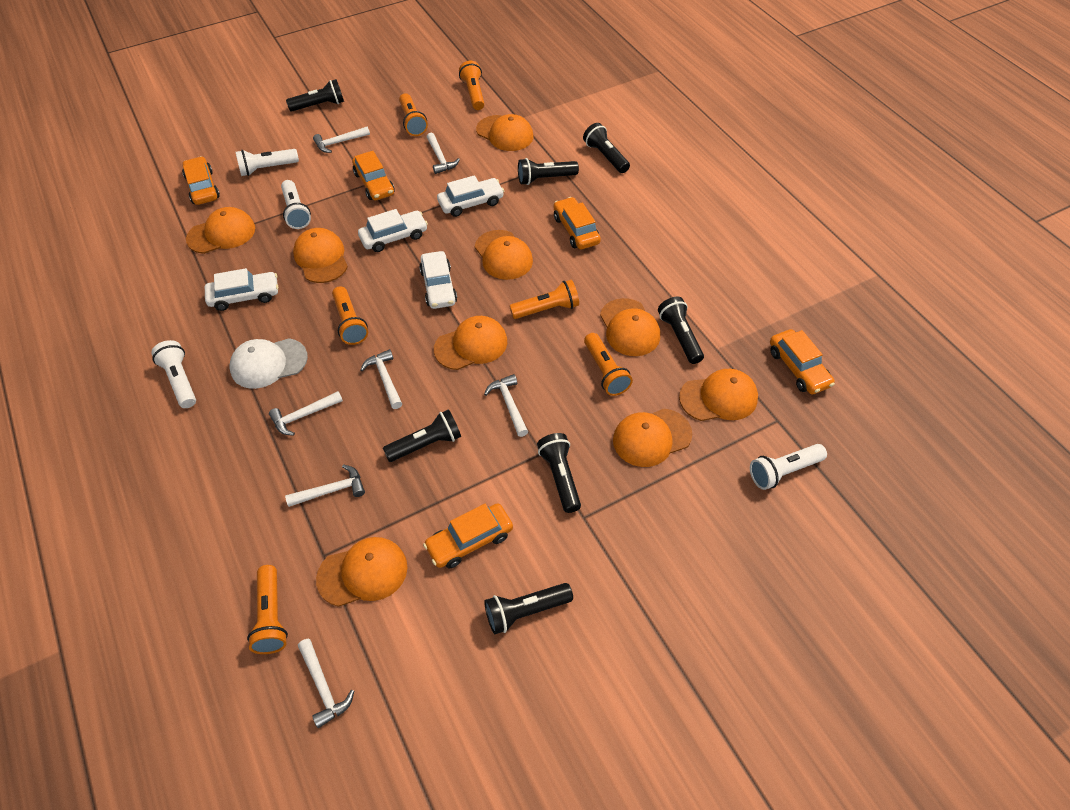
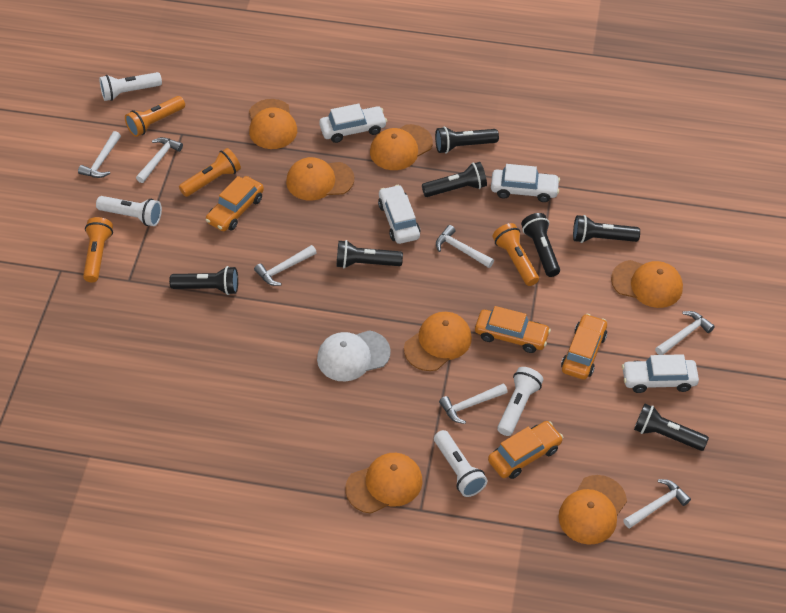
orange cap: 9 -> 7
orange car: 5 -> 4
orange flashlight: 6 -> 4

